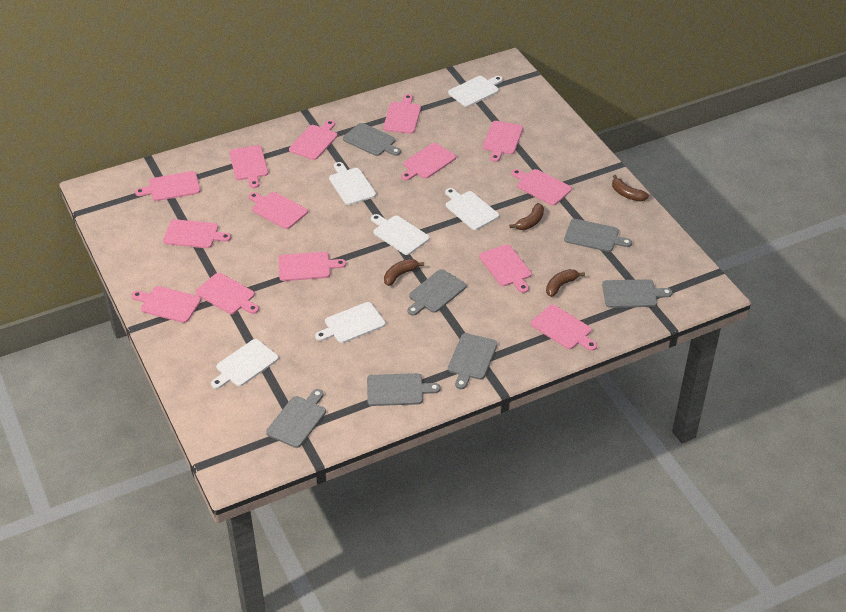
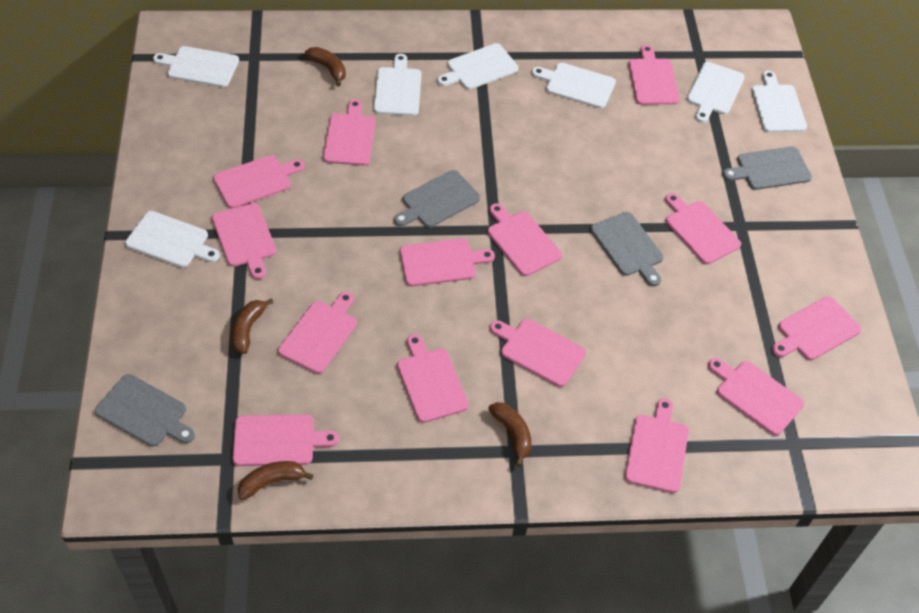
grey cutting board: 7 -> 4
white cutting board: 6 -> 7

